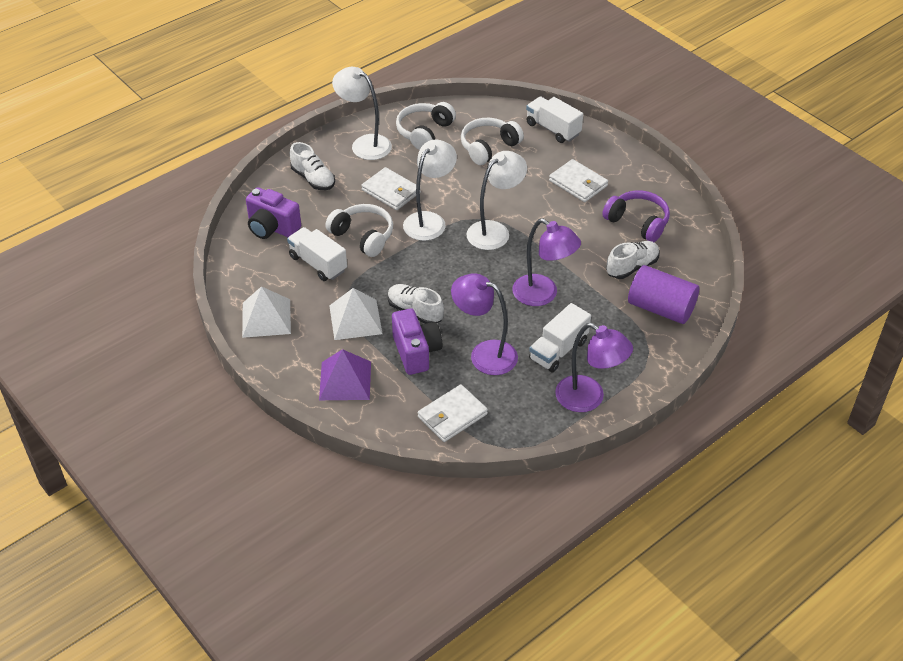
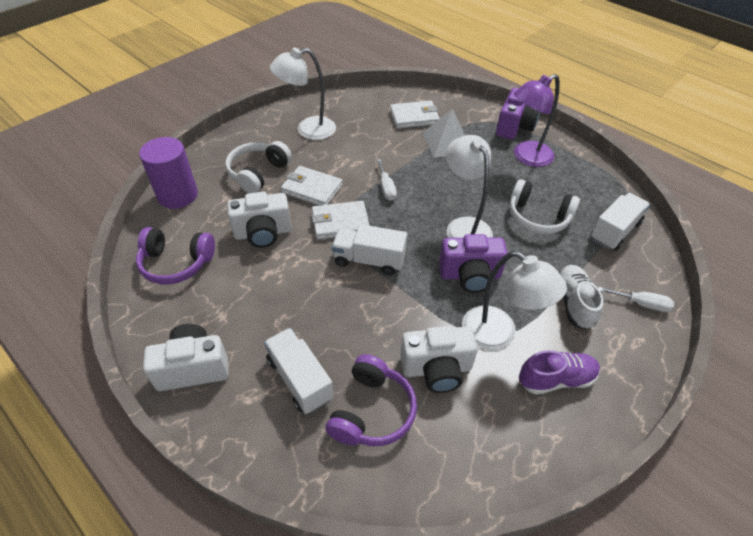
purple headphones: 1 -> 2
purple lamp: 3 -> 1
purple pyramid: 1 -> 0
purple shoe: 0 -> 1
white camera: 0 -> 3
white headphones: 3 -> 2
white pyramid: 2 -> 1
white screwdriver: 0 -> 2
white shoe: 3 -> 1

